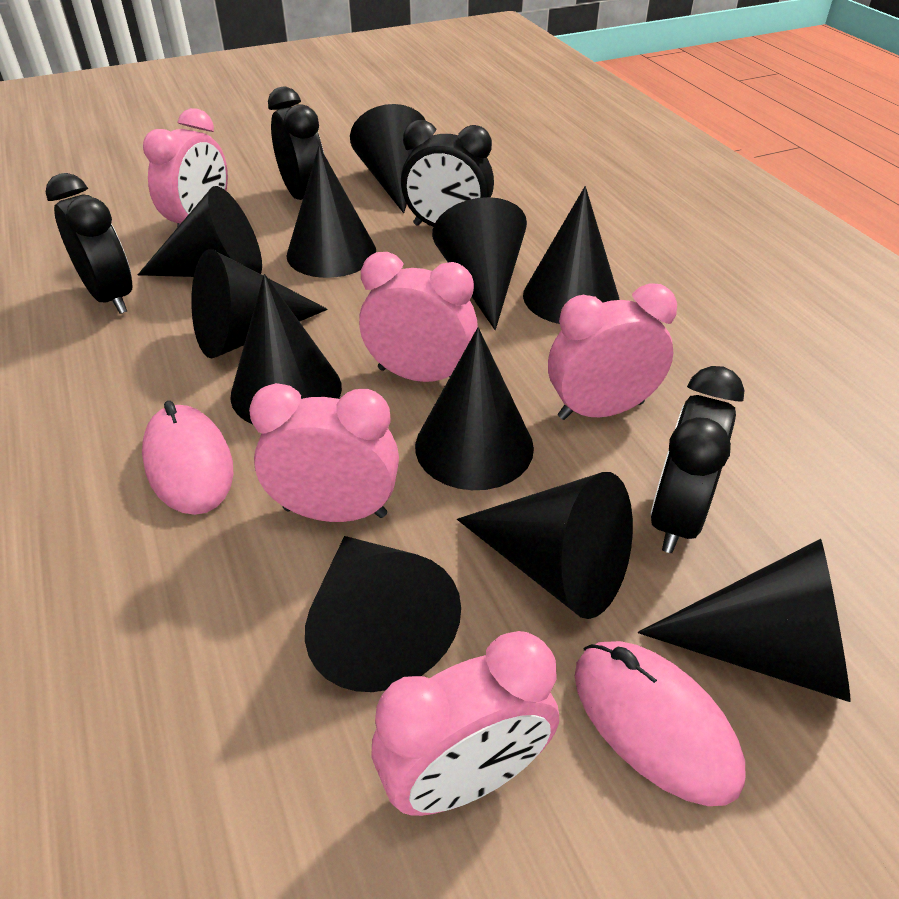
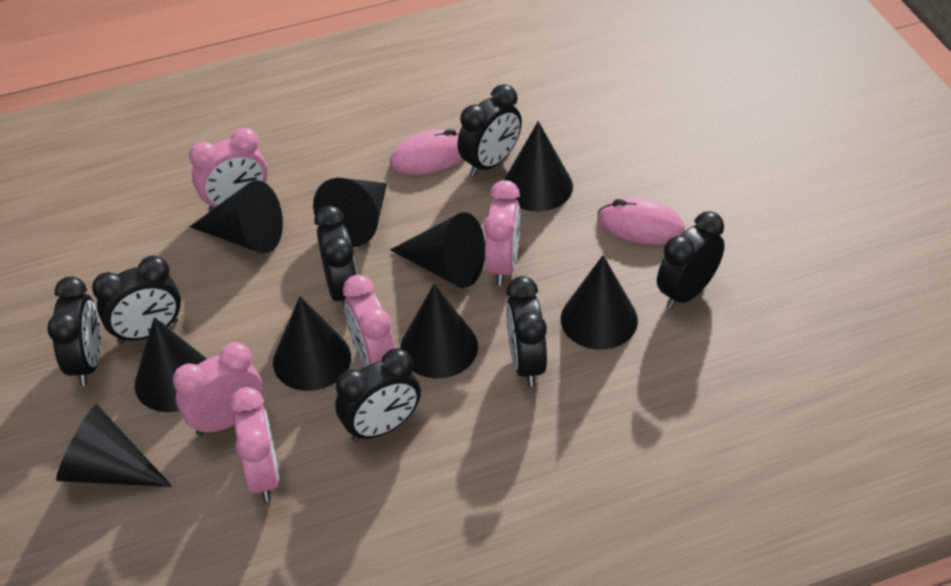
black clock: 4 -> 7
black cone: 11 -> 9

